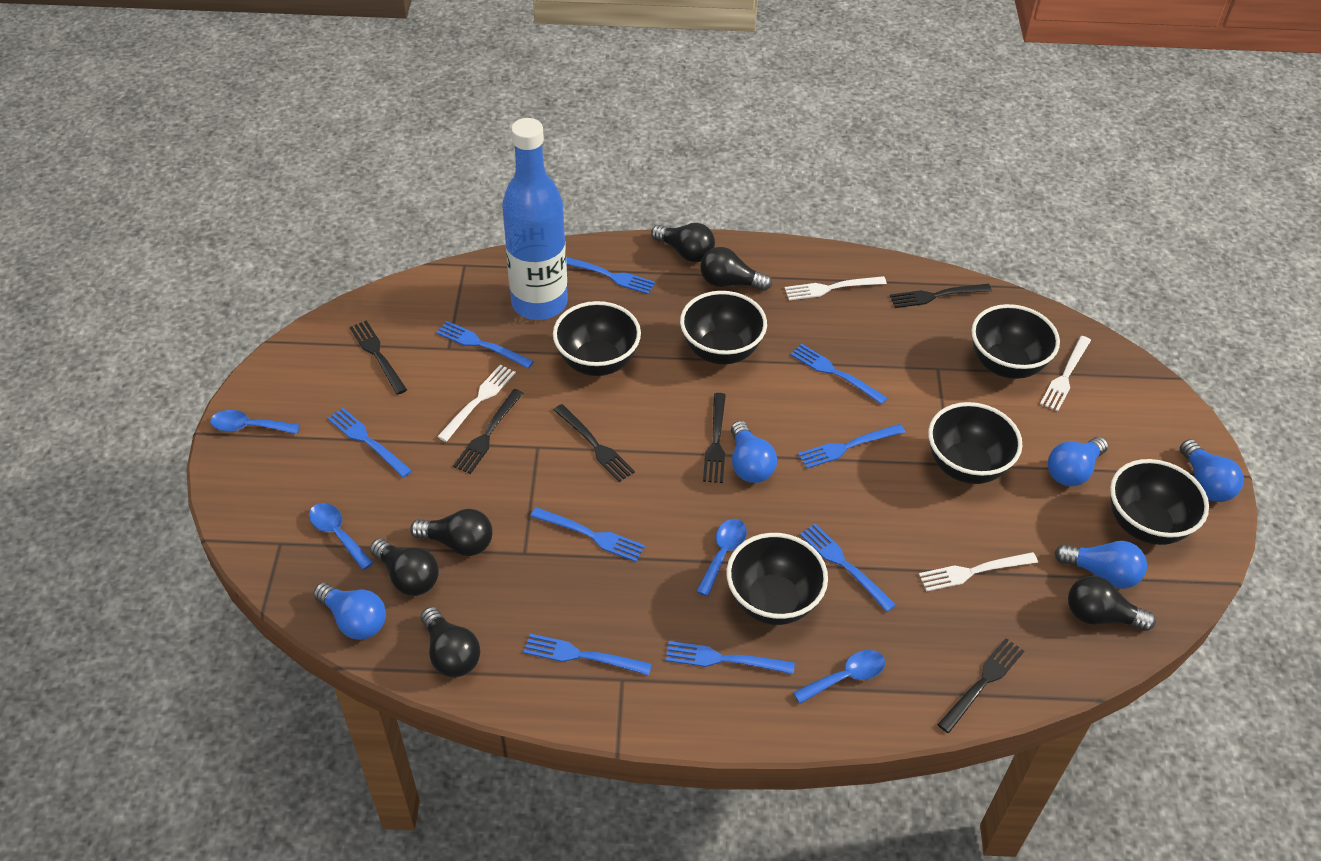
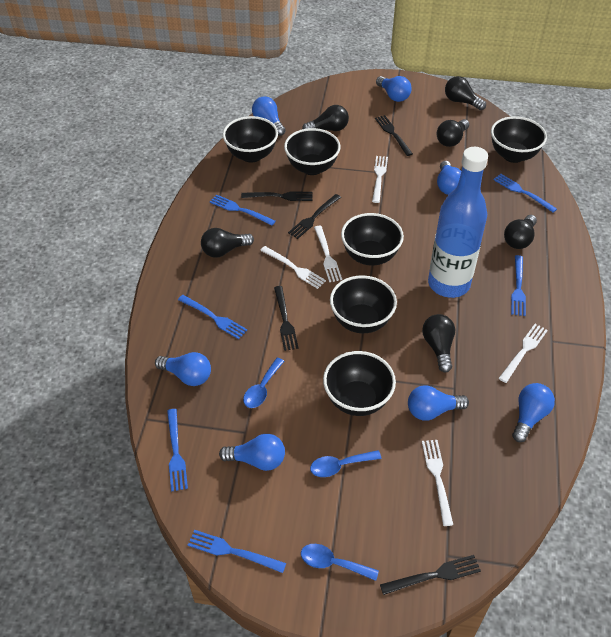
black fork: 6 -> 5
blue fork: 9 -> 6
blue light bulb: 5 -> 7
blue spoon: 4 -> 3
white fork: 4 -> 5

